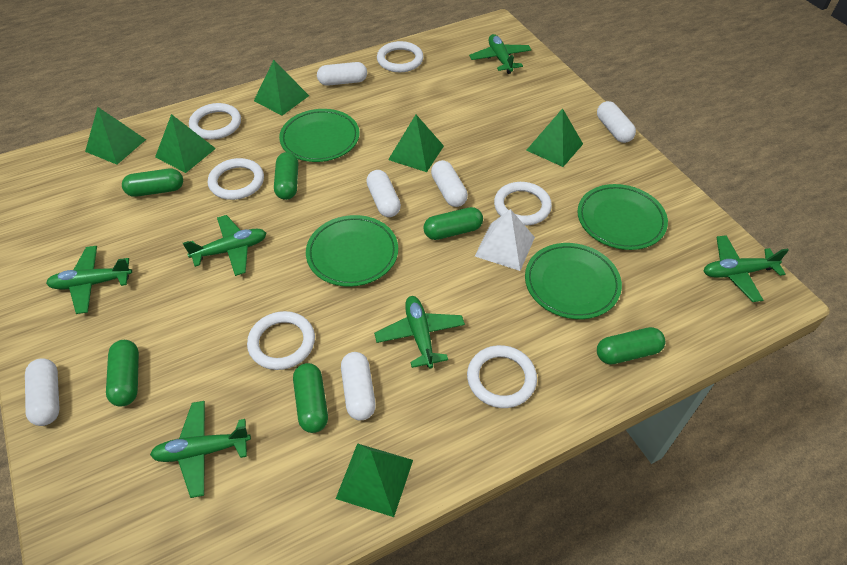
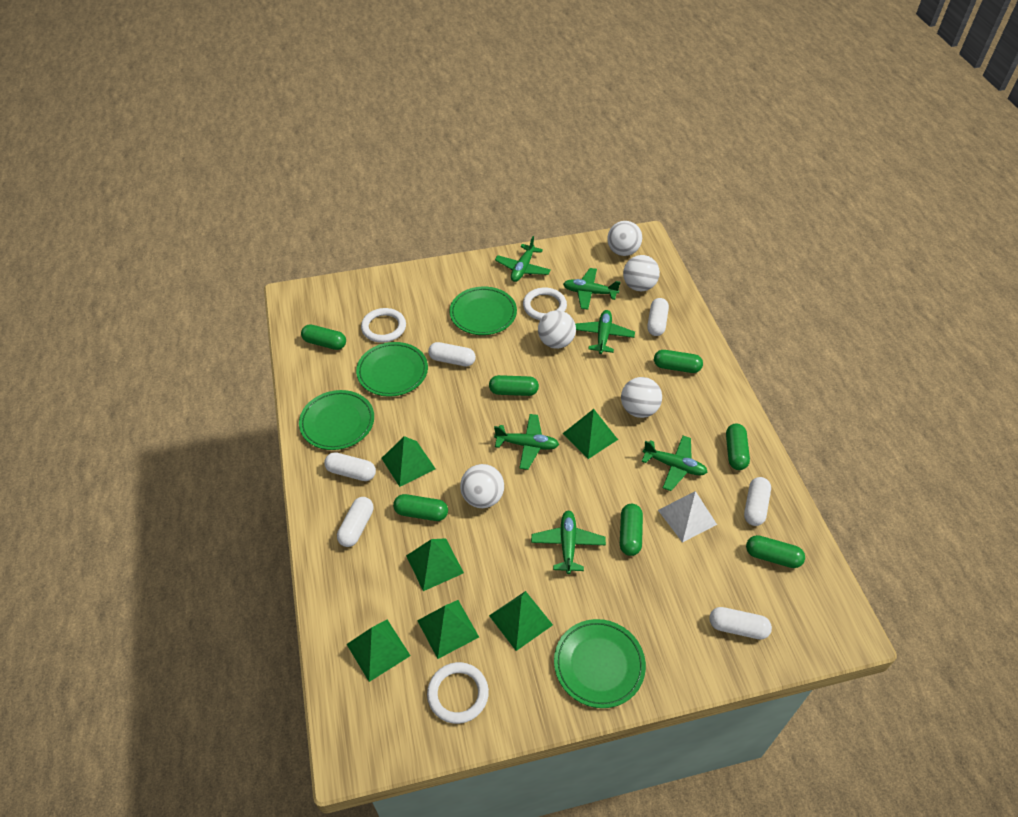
green capsule: 6 -> 7
white ball: 0 -> 5
white ring: 6 -> 3

